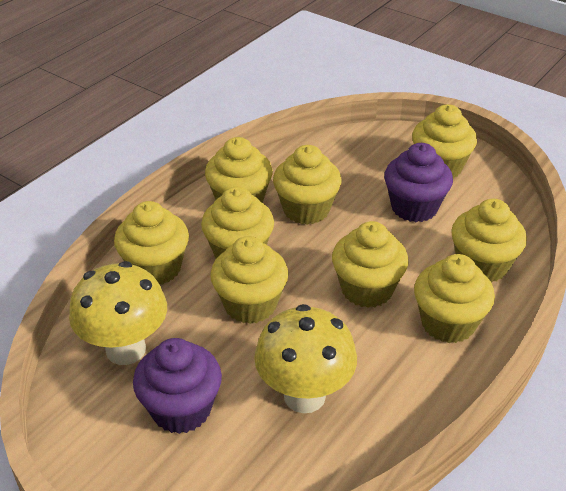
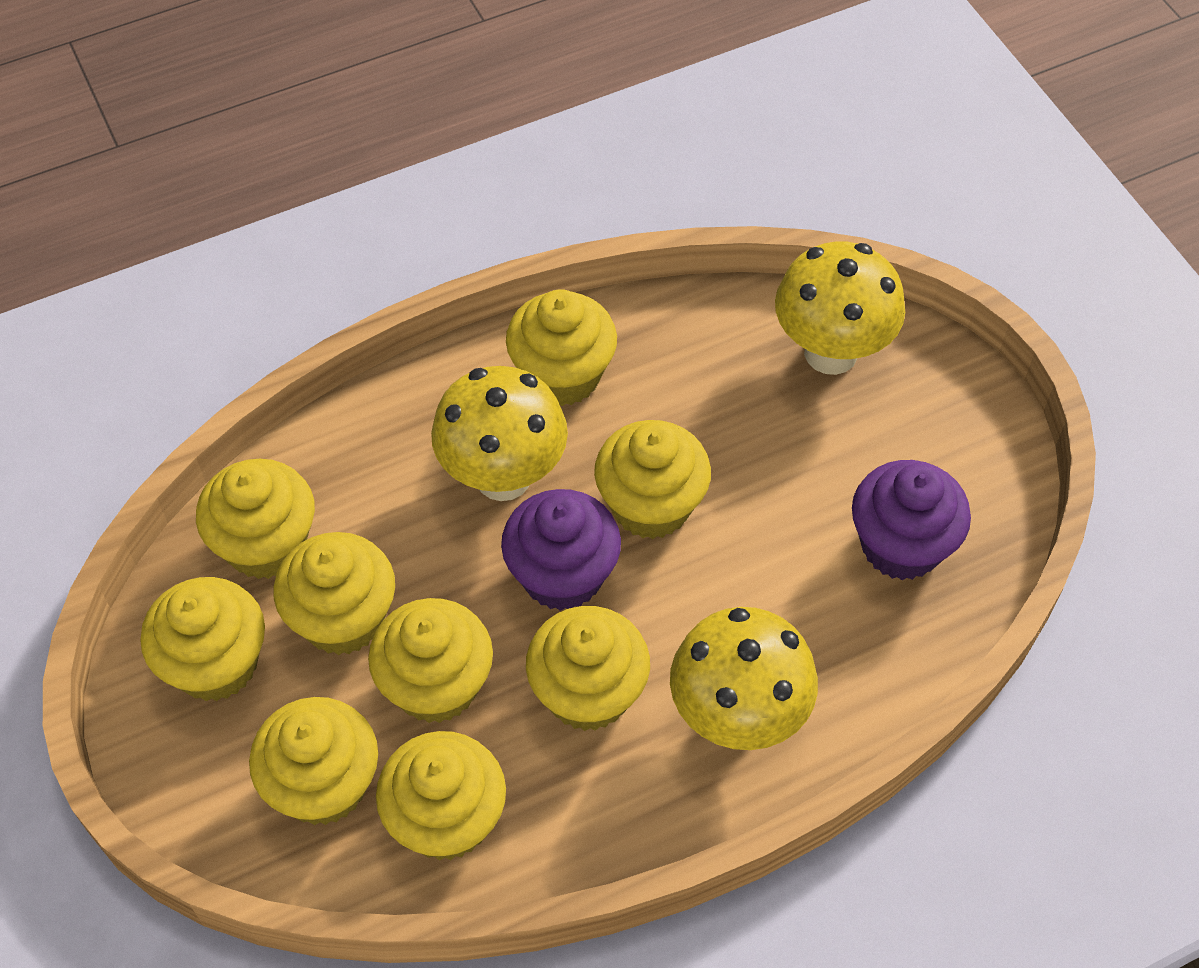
yellow mushroom: 2 -> 3

